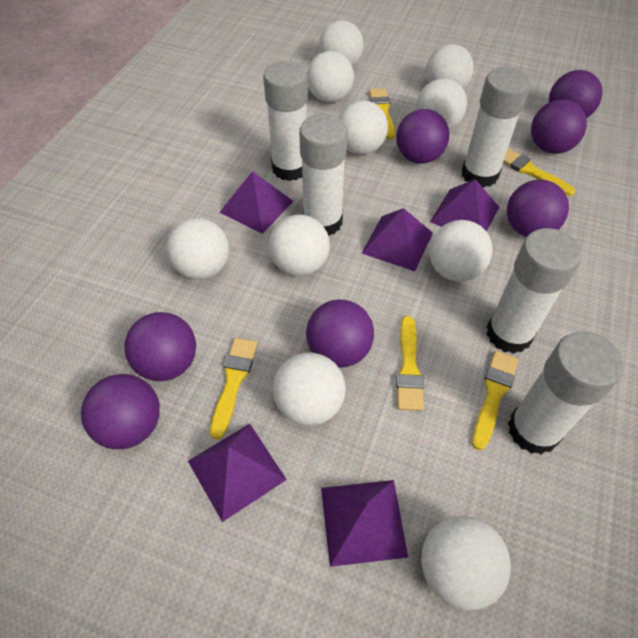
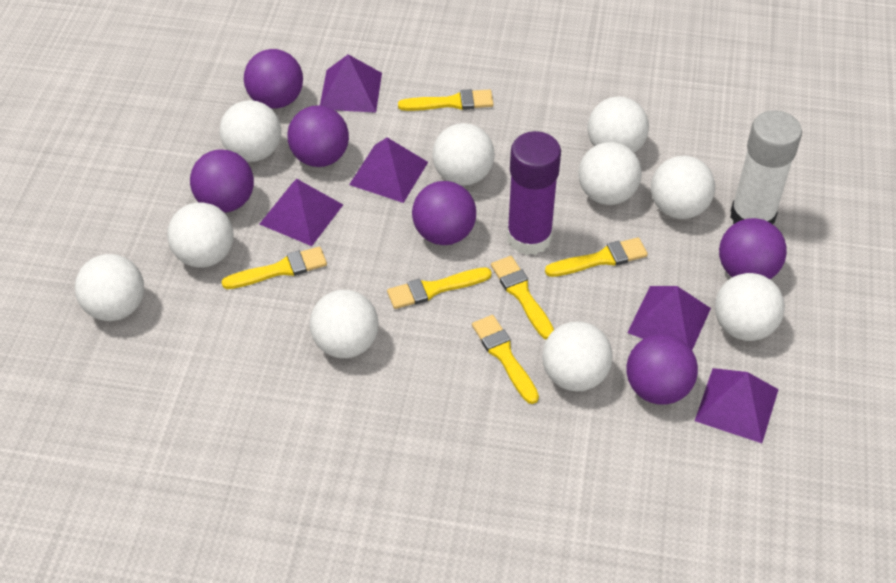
purple ball: 7 -> 6
purple glue stick: 0 -> 1
white glue stick: 5 -> 1
yellow brush: 5 -> 6

